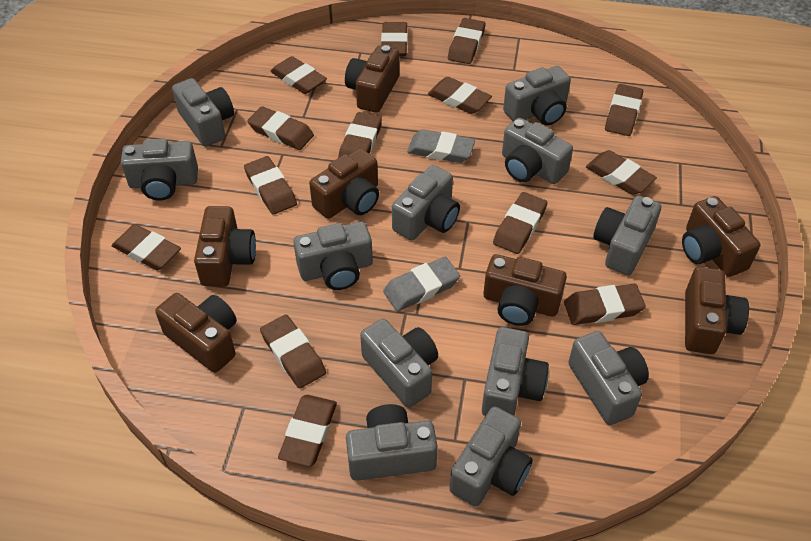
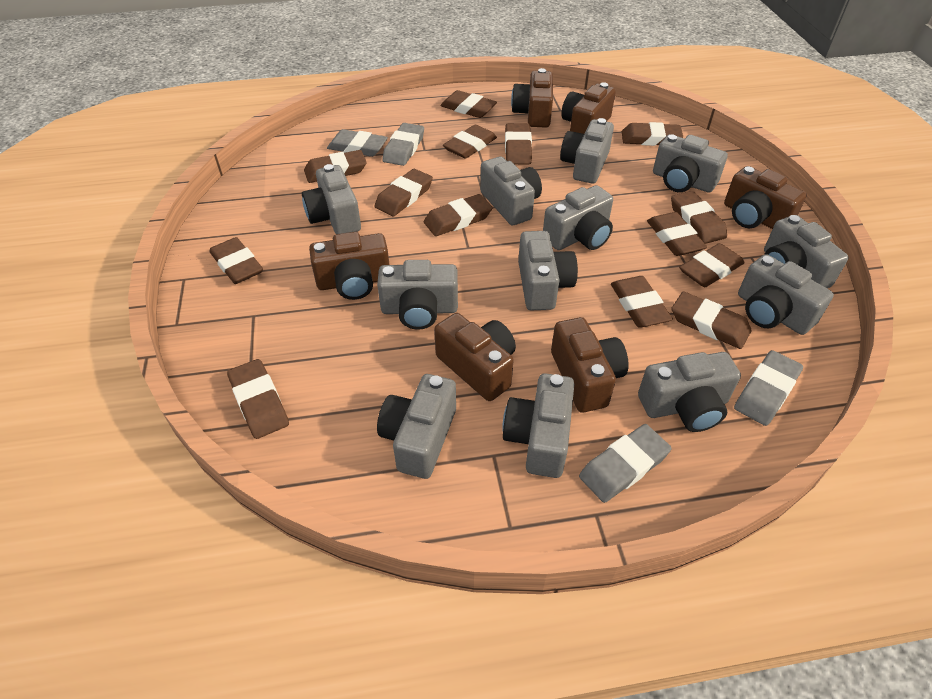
brown camera: 7 -> 6
grey eraser: 2 -> 4

